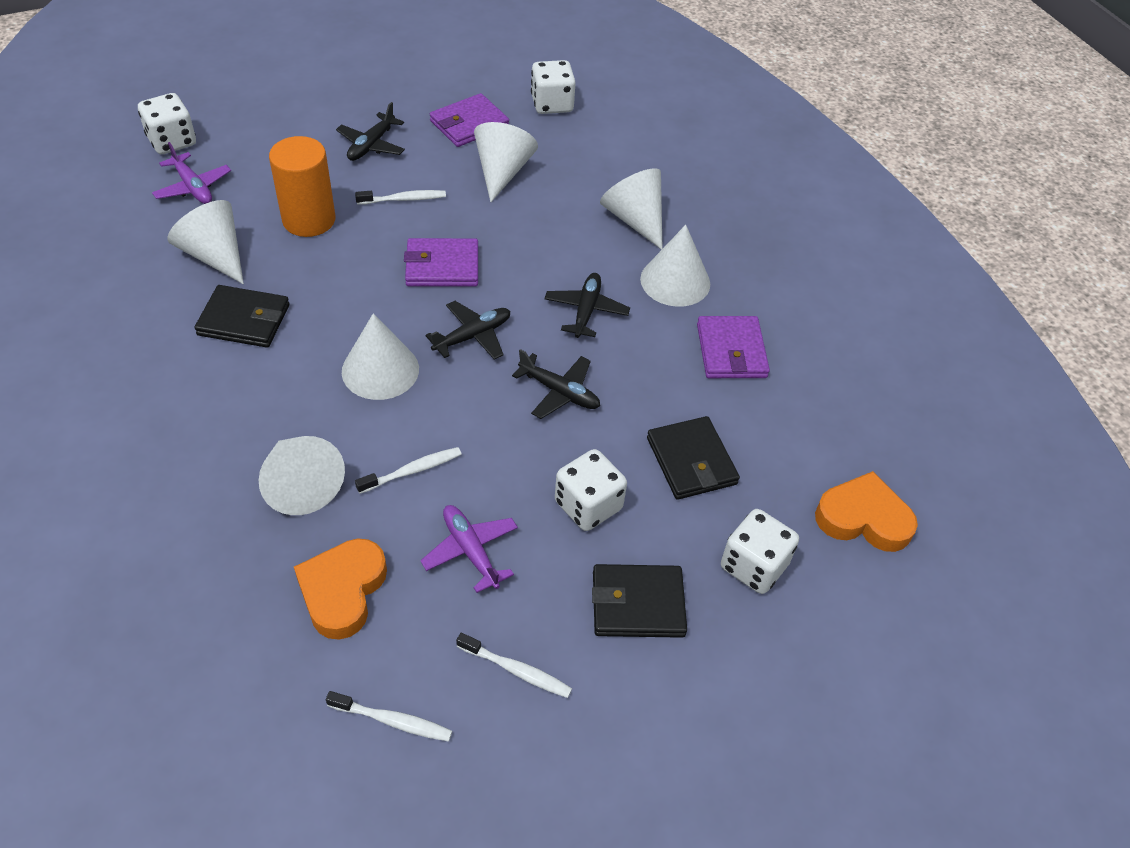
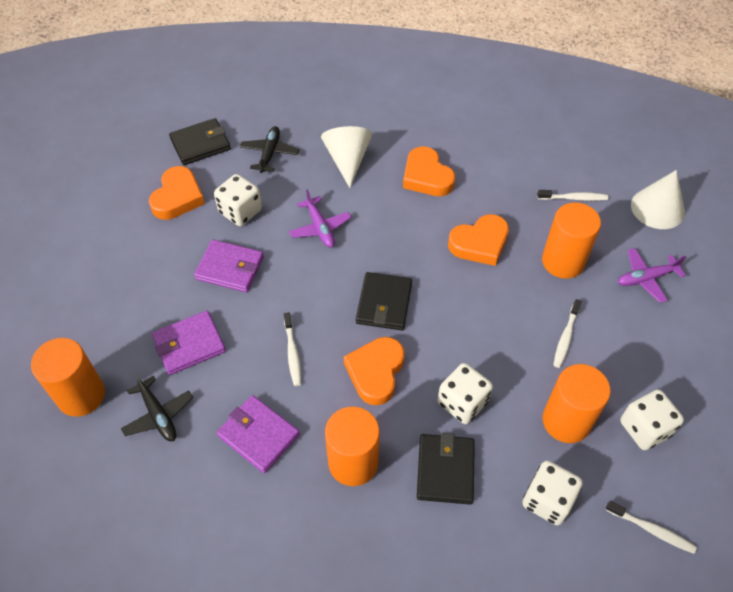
black plane: 4 -> 2
orange cylinder: 1 -> 4
orange heart: 2 -> 4
white cone: 6 -> 2

